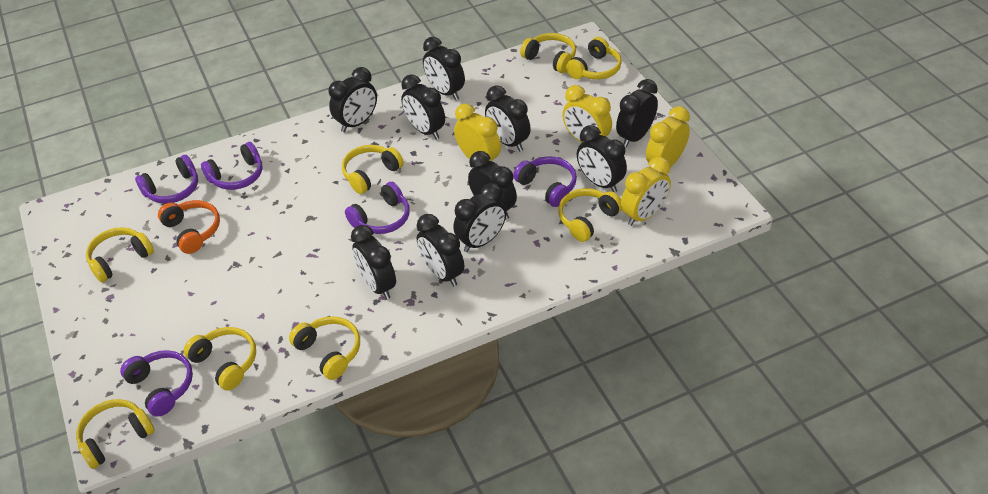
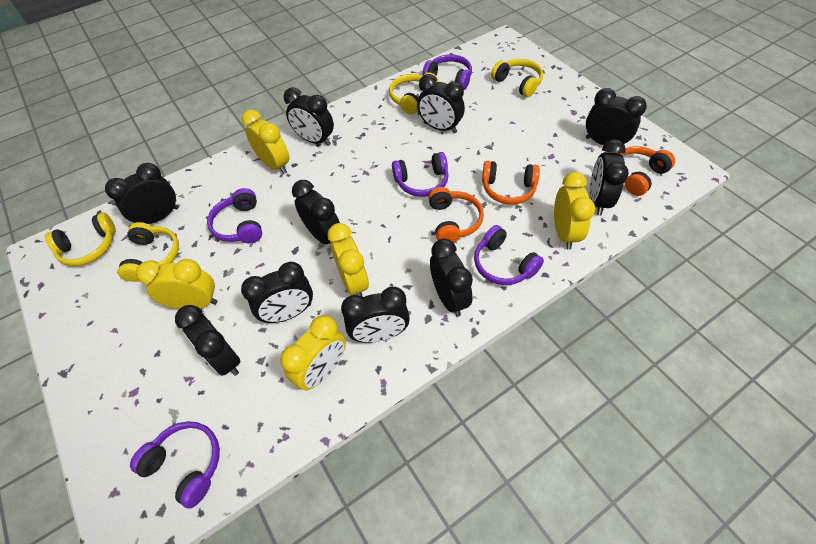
orange headphones: 1 -> 3
yellow clock: 4 -> 5
yellow headphones: 8 -> 4

